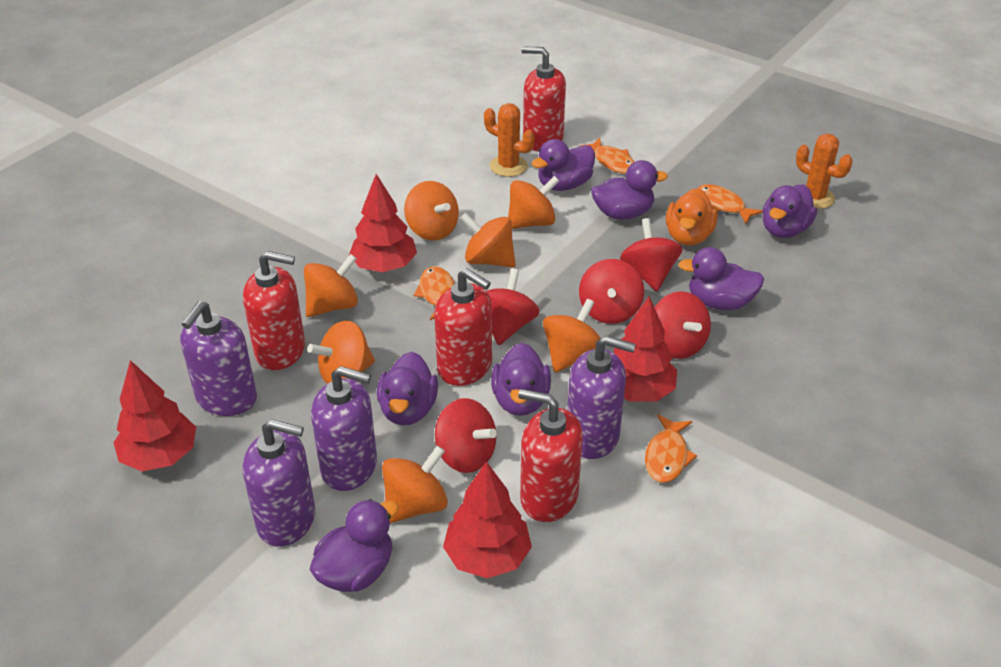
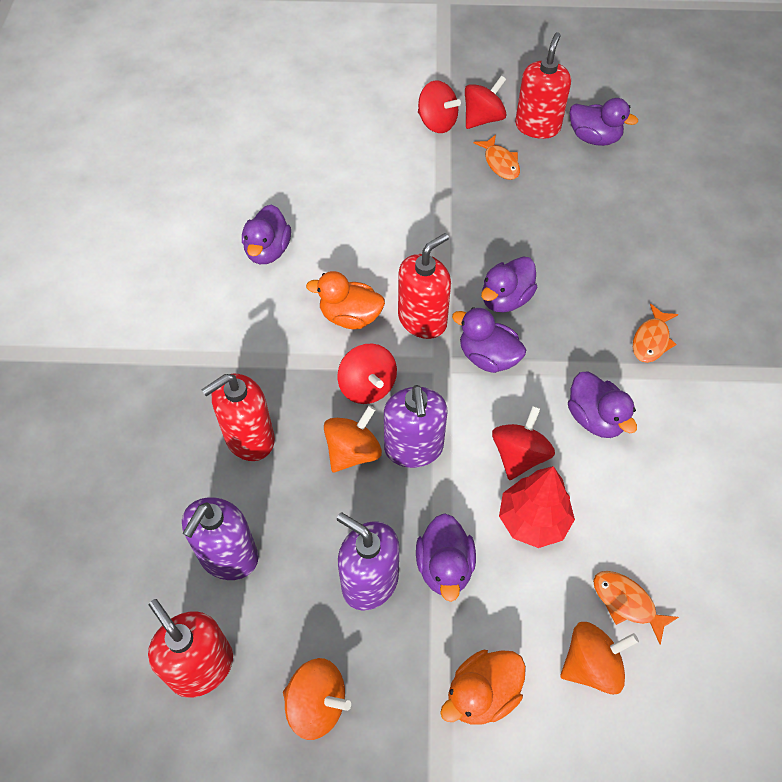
orange cactus: 2 -> 0
orange duck: 1 -> 2
orange fish: 4 -> 3
orange spinning top: 7 -> 3
purple duck: 7 -> 6
purple soap dispenser: 4 -> 3
red spinning top: 5 -> 4
red tree: 4 -> 1

